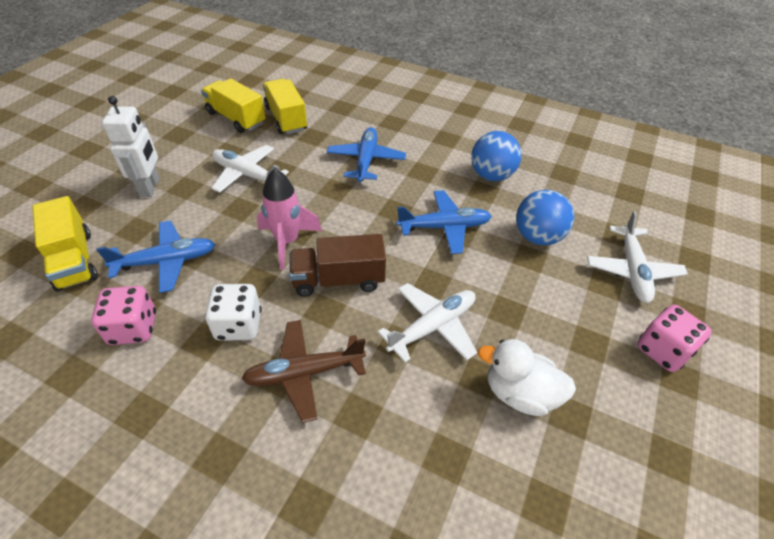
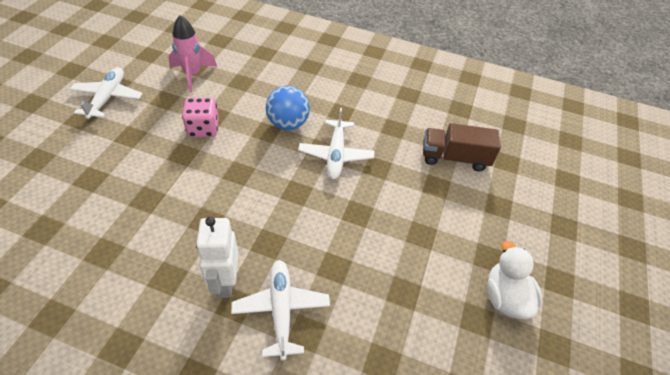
blue ball: 2 -> 1
blue plane: 3 -> 0
brown plane: 1 -> 0
pink dice: 2 -> 1
white dice: 1 -> 0
yellow truck: 3 -> 0

